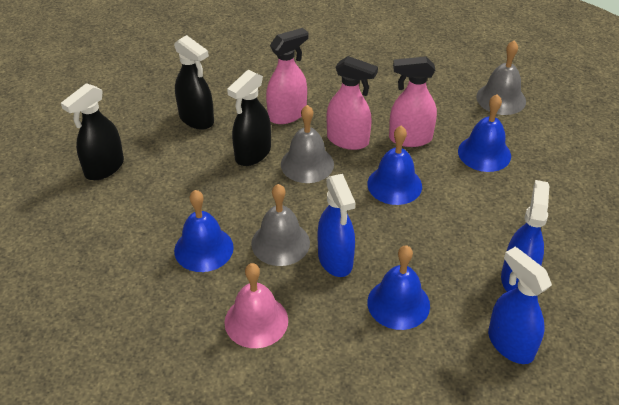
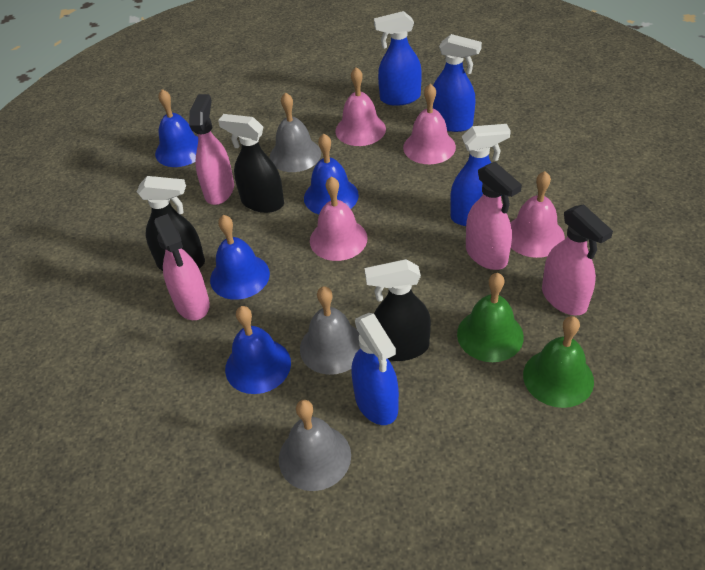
blue spray bottle: 3 -> 4
green bell: 0 -> 2
pink bell: 1 -> 4
pink spray bottle: 3 -> 4

